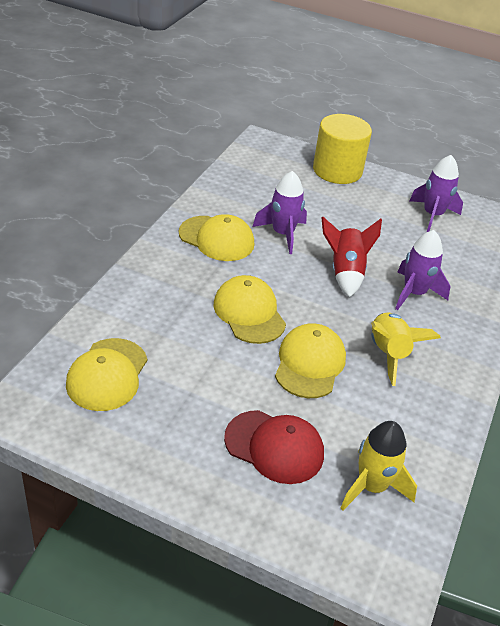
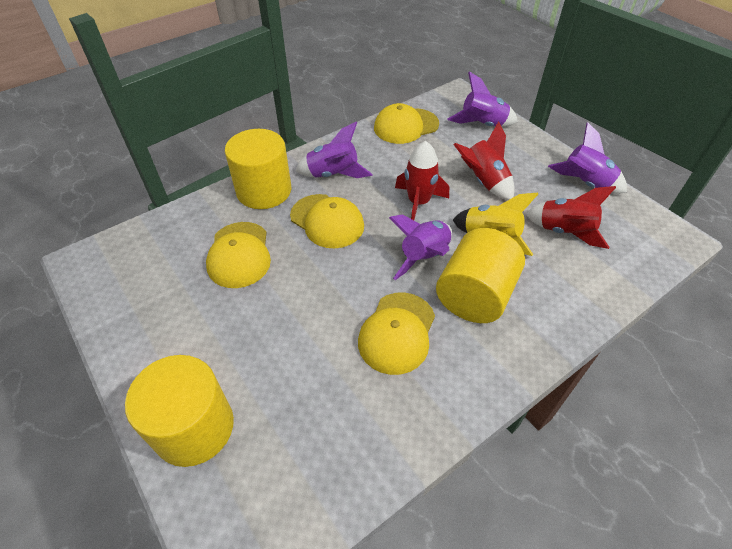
purple rocket: 3 -> 4
red cap: 1 -> 0
red rocket: 1 -> 3
yellow cylinder: 1 -> 3
yellow rocket: 2 -> 1

